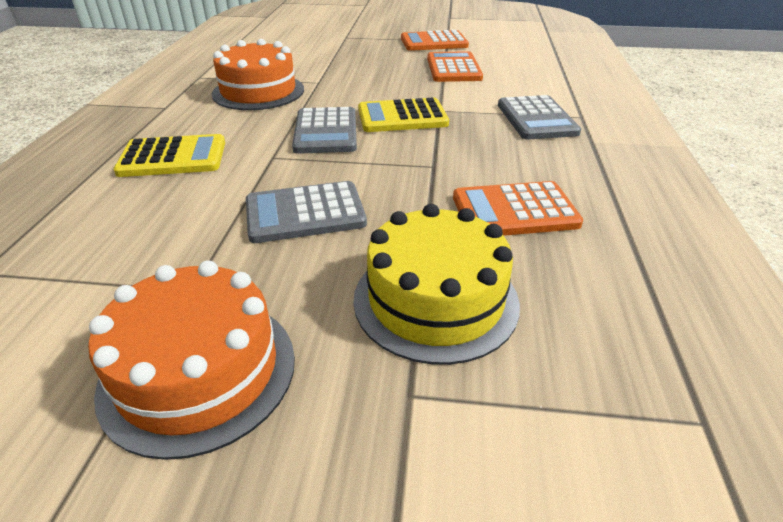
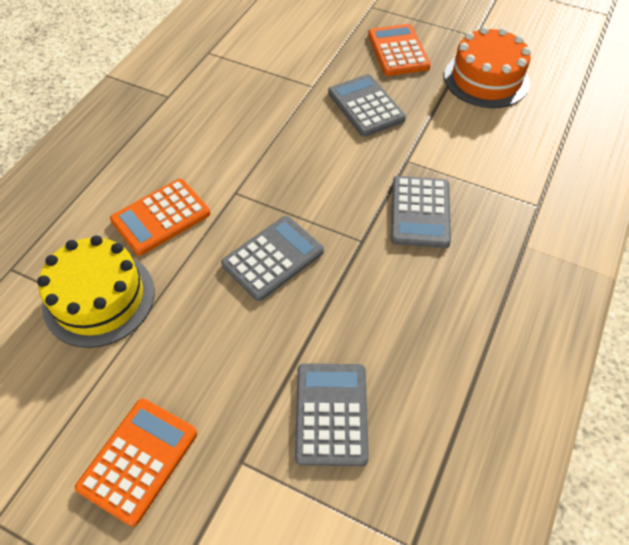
grey calculator: 3 -> 4
orange cake: 2 -> 1
yellow calculator: 2 -> 0

